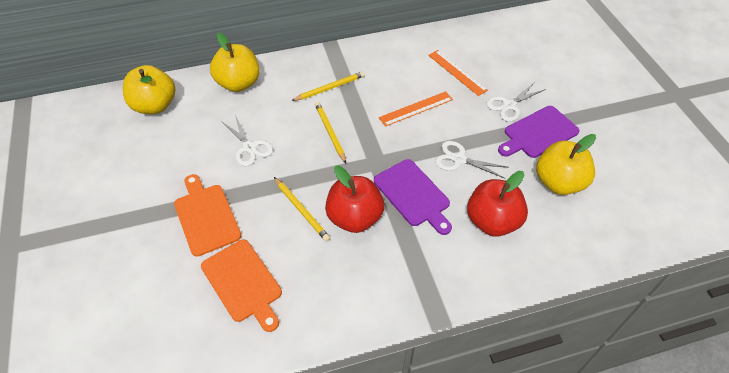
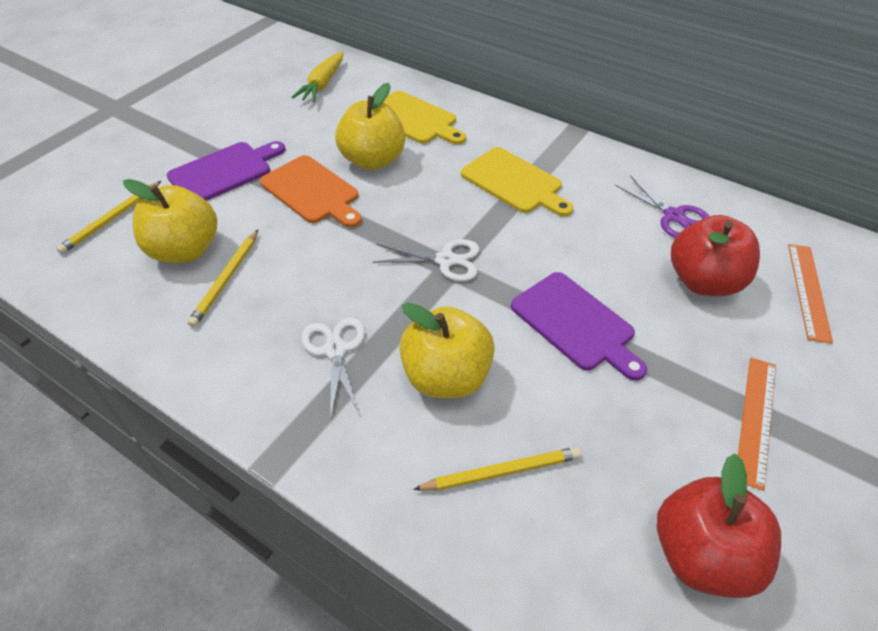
orange cutting board: 2 -> 1
purple scissors: 0 -> 1
white scissors: 3 -> 2
yellow carrot: 0 -> 1
yellow cutting board: 0 -> 2

